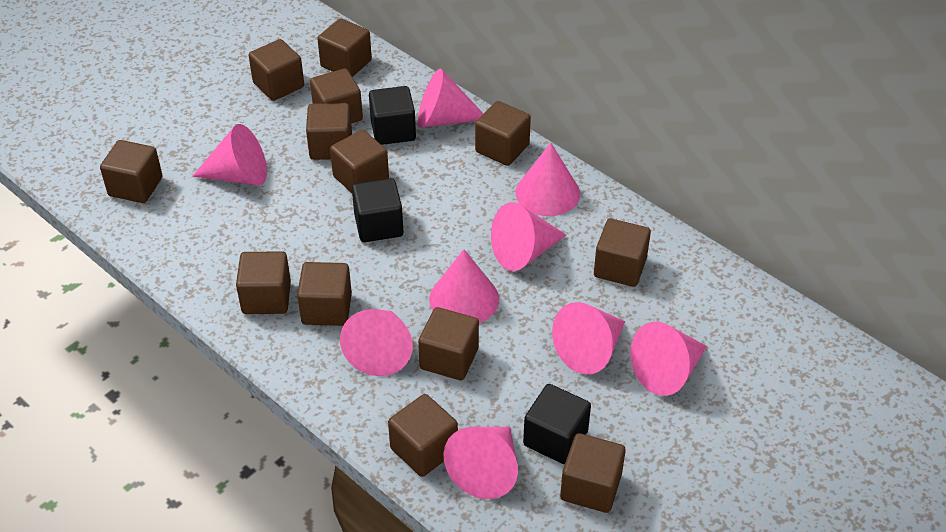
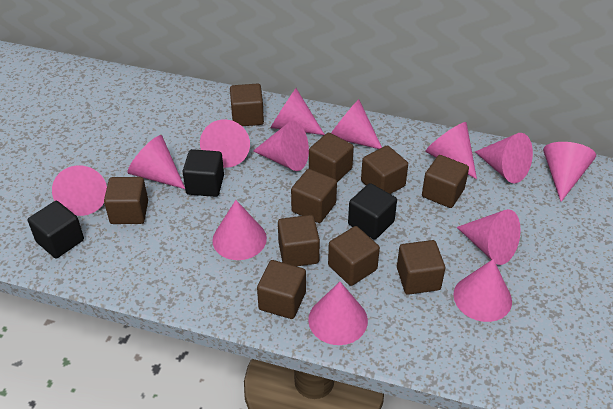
brown cube: 13 -> 10
pink cone: 9 -> 13

